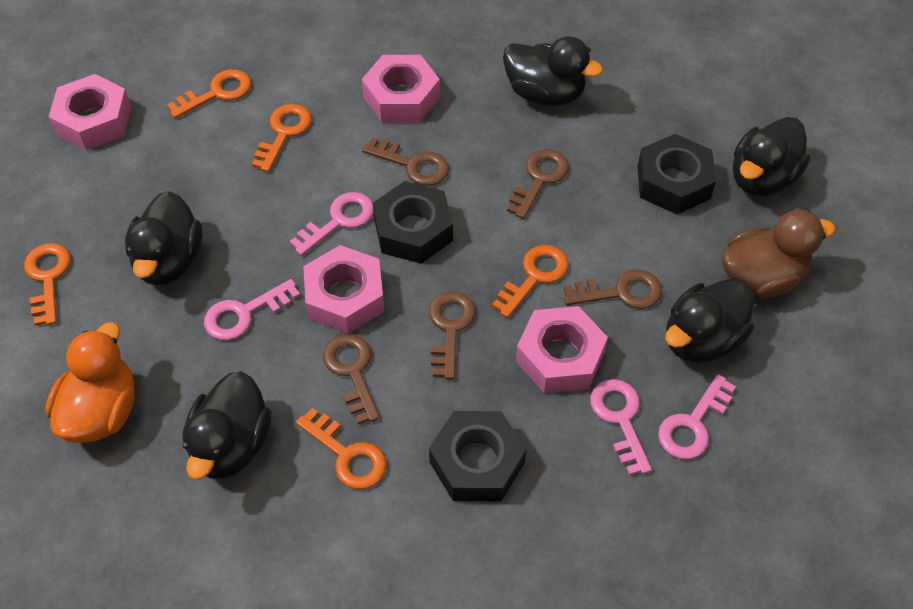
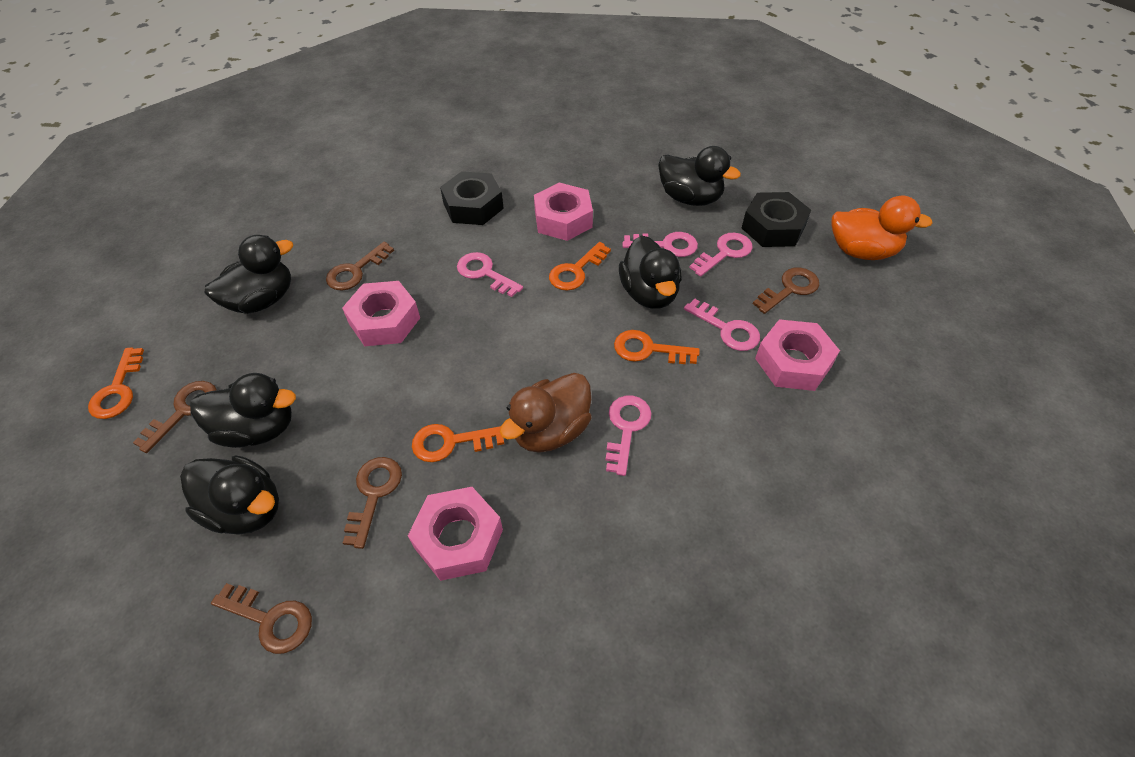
black nut: 3 -> 2
orange key: 5 -> 4
pink key: 4 -> 5

